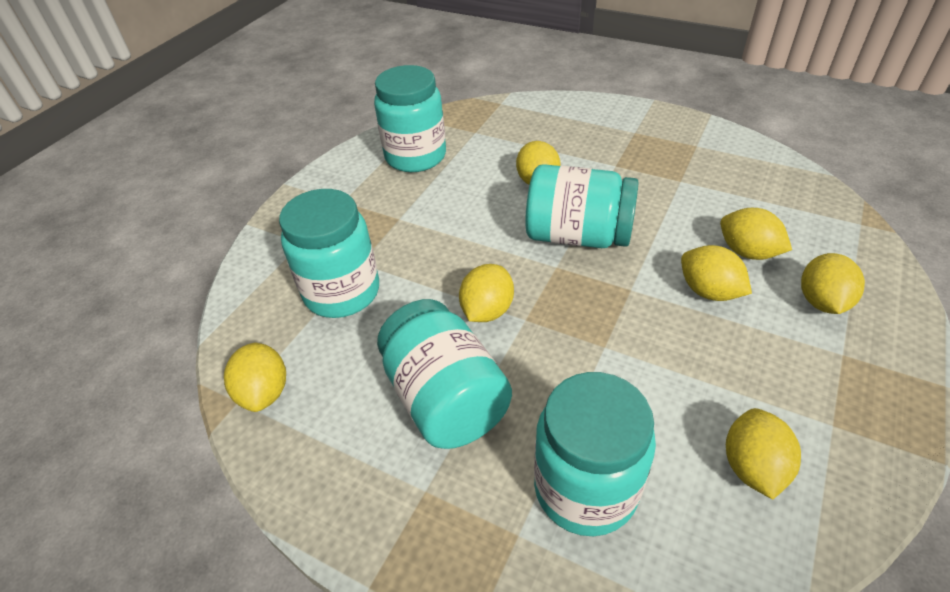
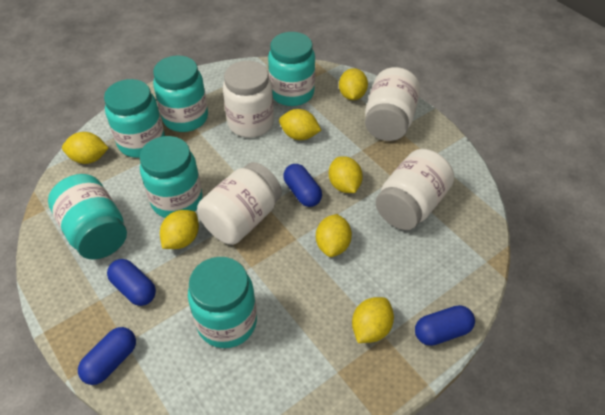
blue capsule: 0 -> 4
turquoise jar: 5 -> 6
white jar: 0 -> 4

